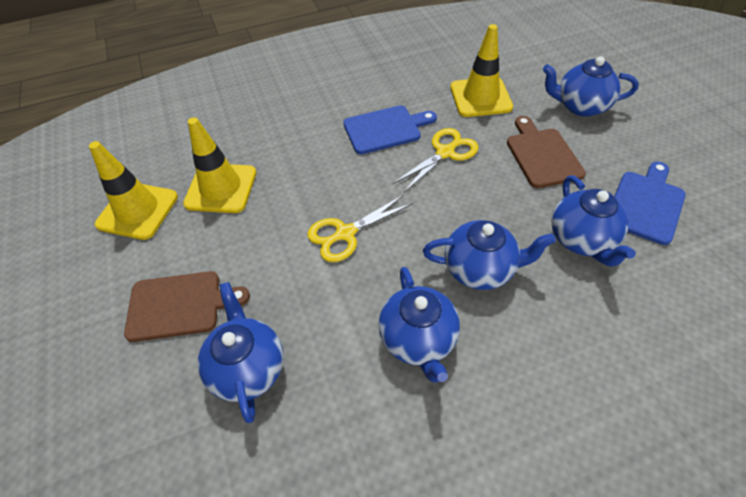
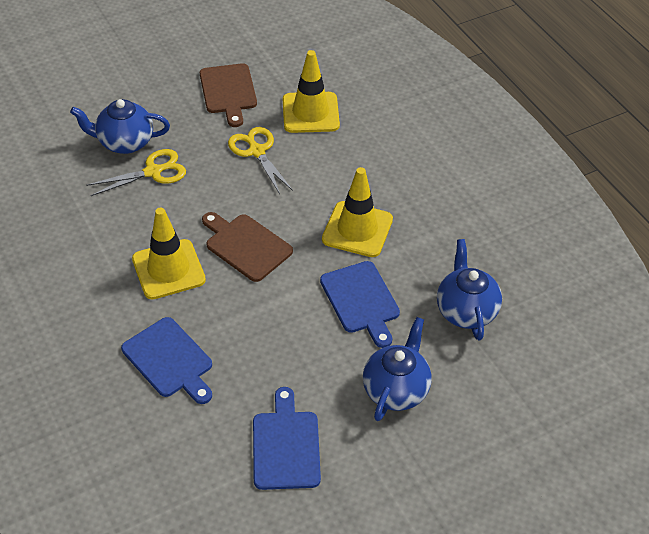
blue cutting board: 2 -> 3
blue teapot: 5 -> 3

